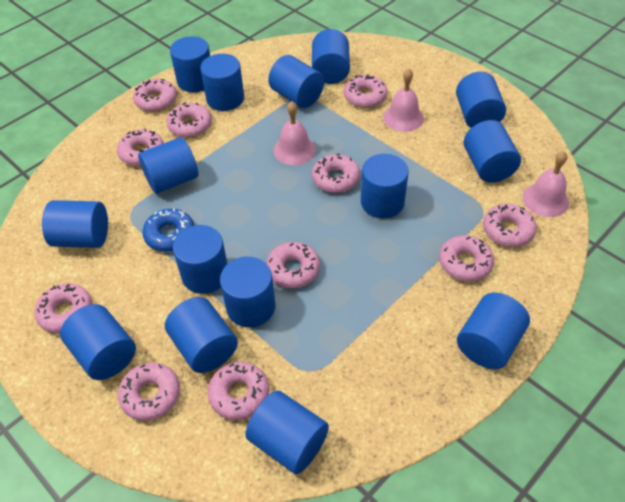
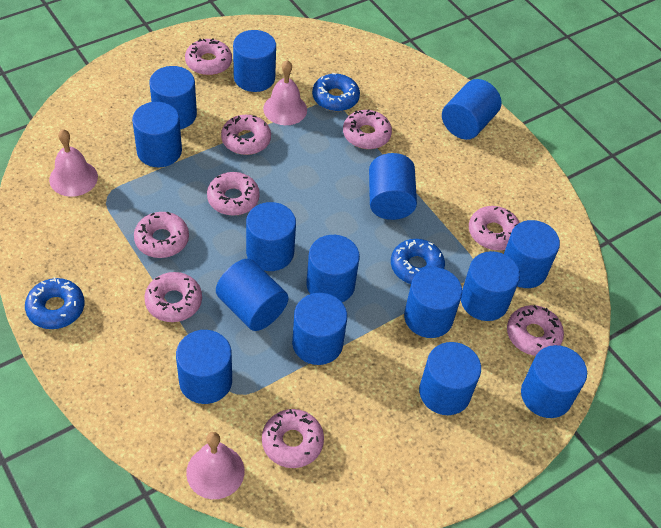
blue donut: 1 -> 3
pink donut: 11 -> 9

